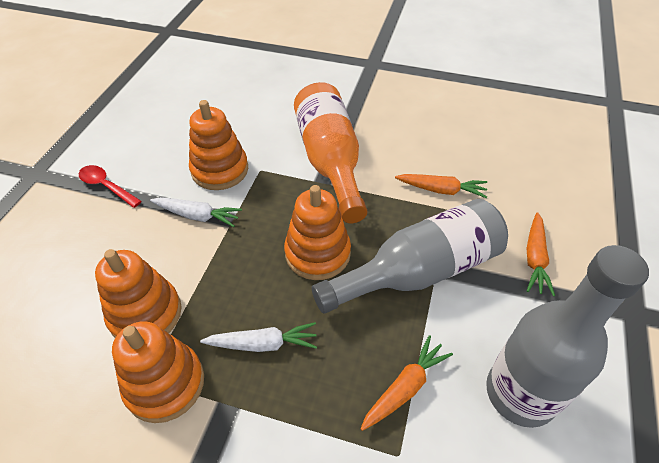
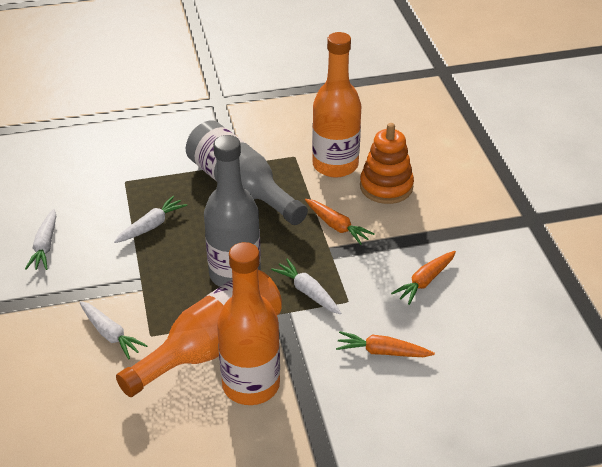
orange bottle: 1 -> 3
orange stacking toy: 4 -> 1
red spoon: 1 -> 0
white carrot: 2 -> 4

